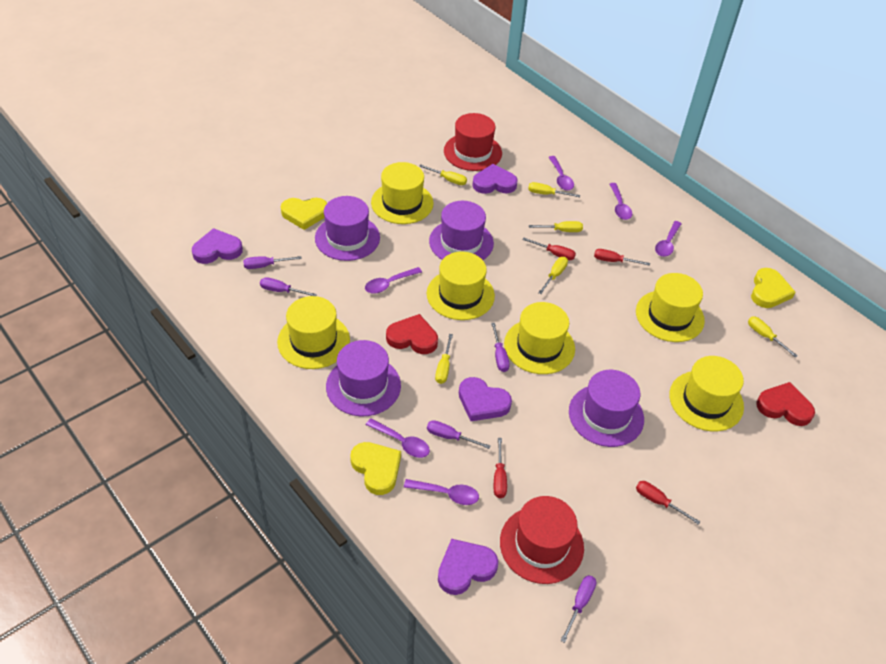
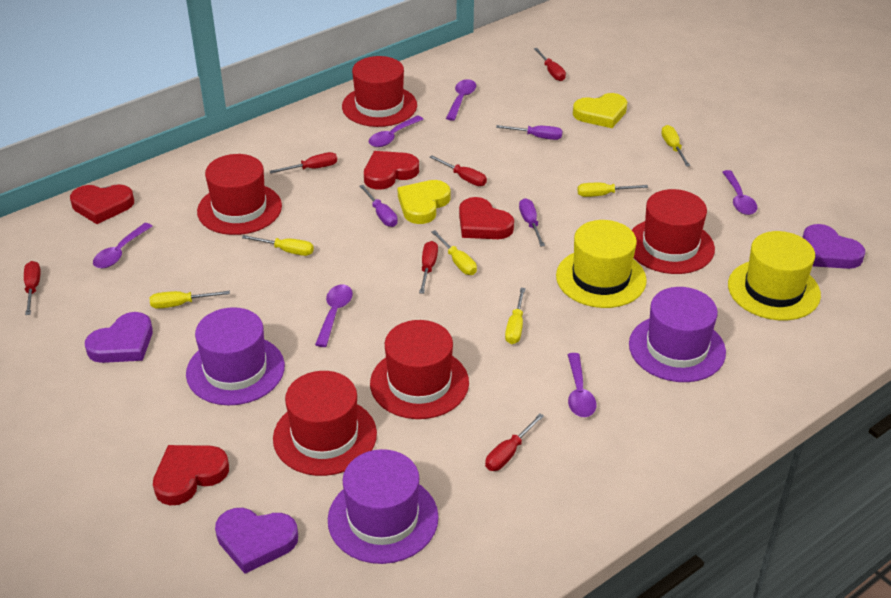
purple hat: 4 -> 3
purple heart: 4 -> 3
purple screwdriver: 5 -> 3
red hat: 2 -> 5
red heart: 2 -> 4
red screwdriver: 4 -> 6
yellow hat: 6 -> 2
yellow heart: 3 -> 2

